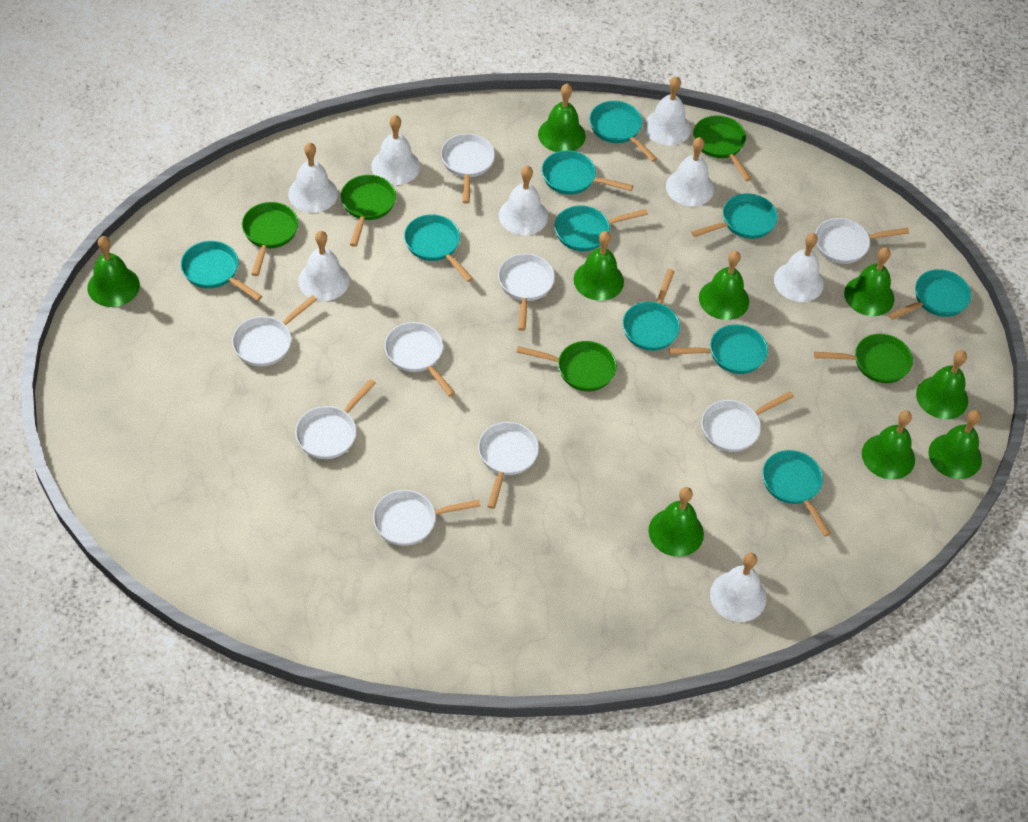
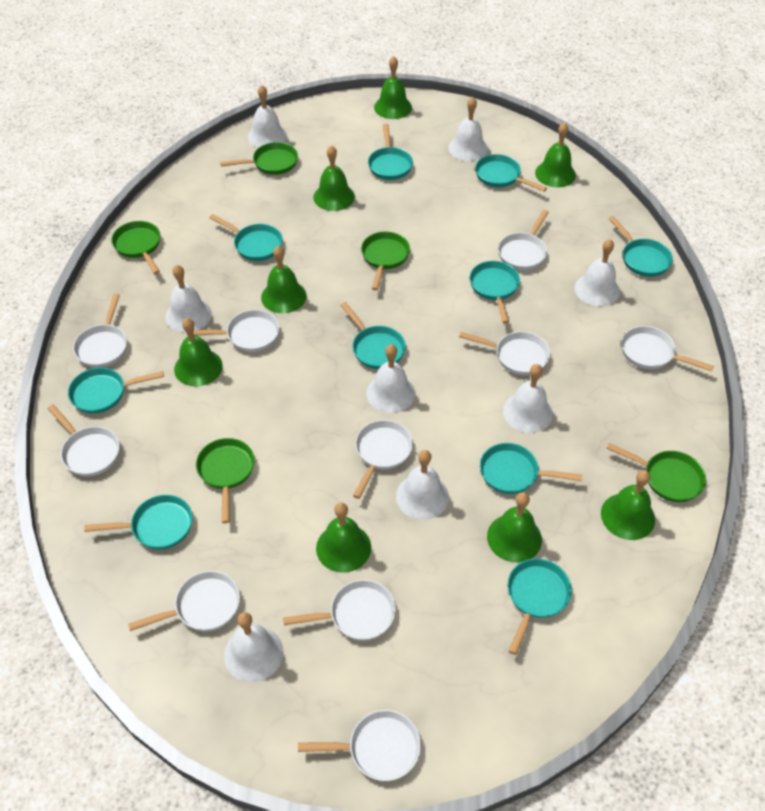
green bell: 9 -> 8
white pan: 9 -> 10

